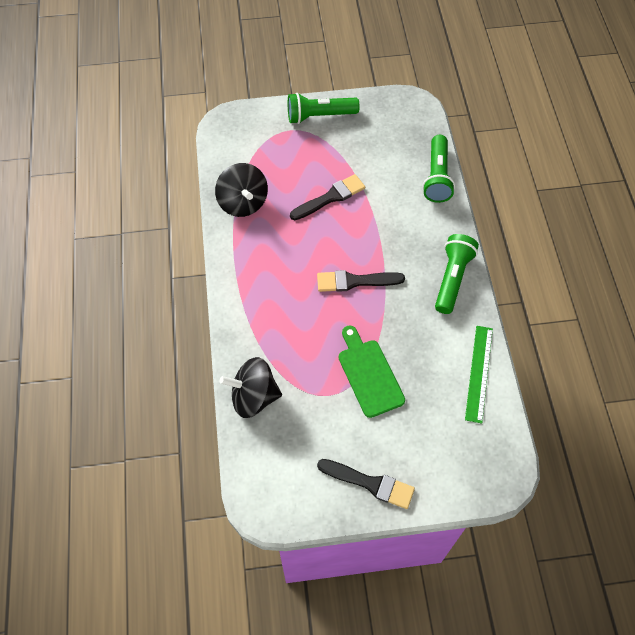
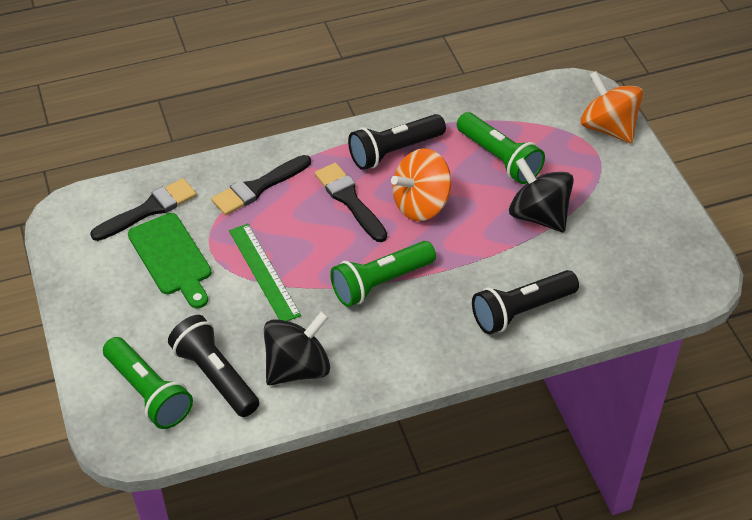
black flashlight: 0 -> 3
orange spinning top: 0 -> 2

